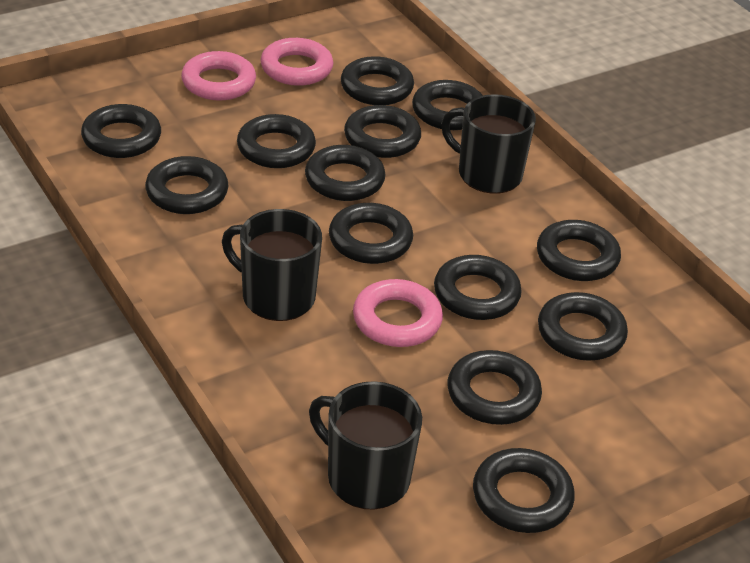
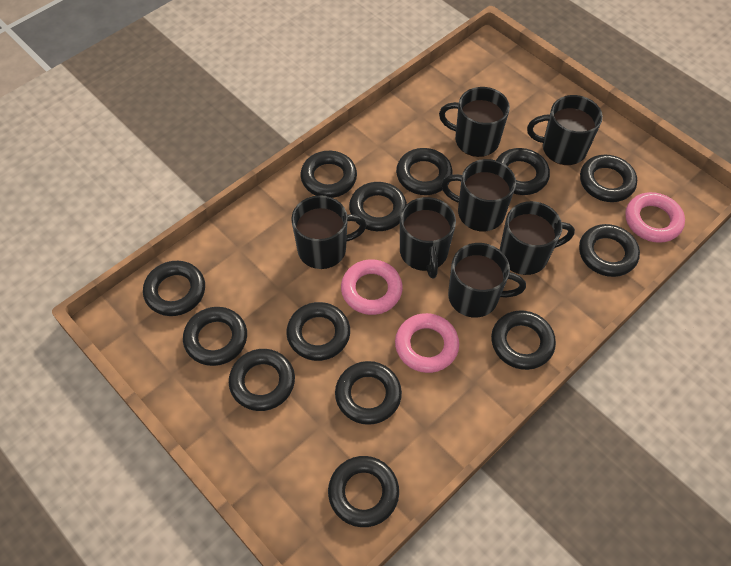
black mug: 3 -> 7

